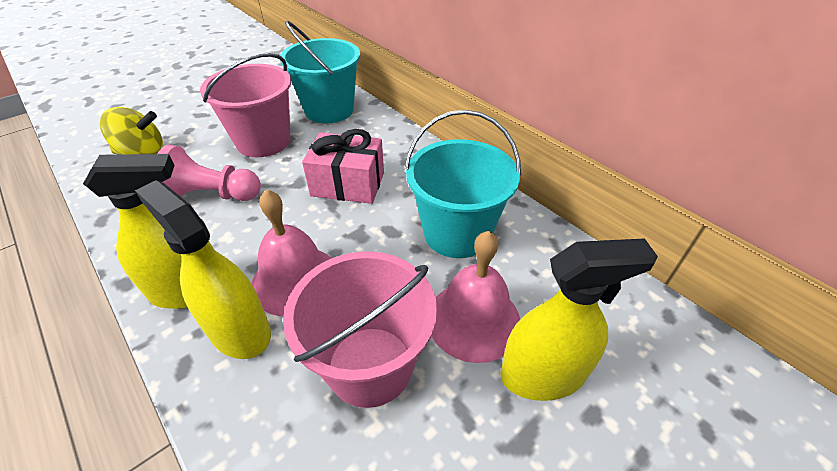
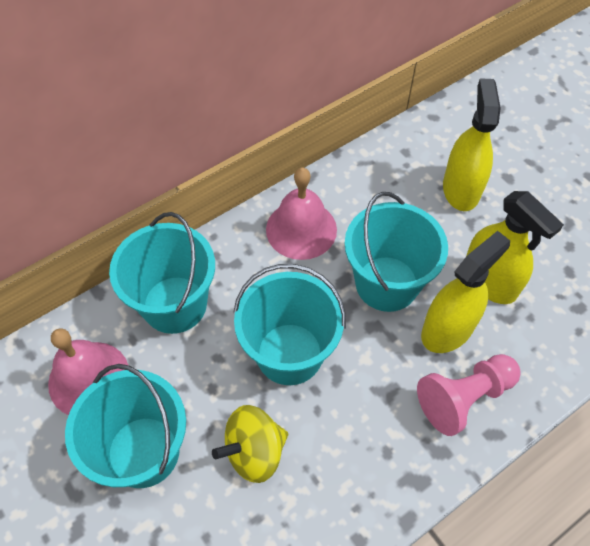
pink bucket: 2 -> 0
pink gift: 1 -> 0
turquoise bucket: 2 -> 4

